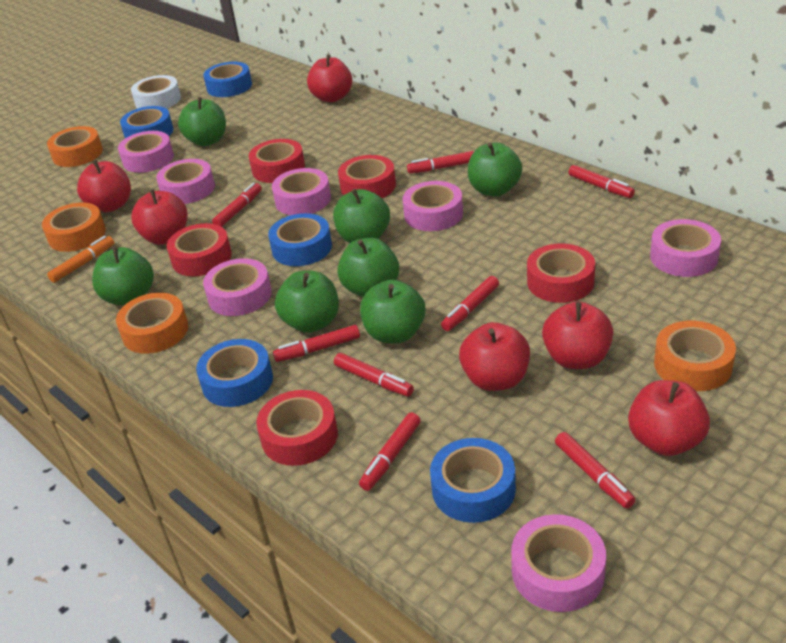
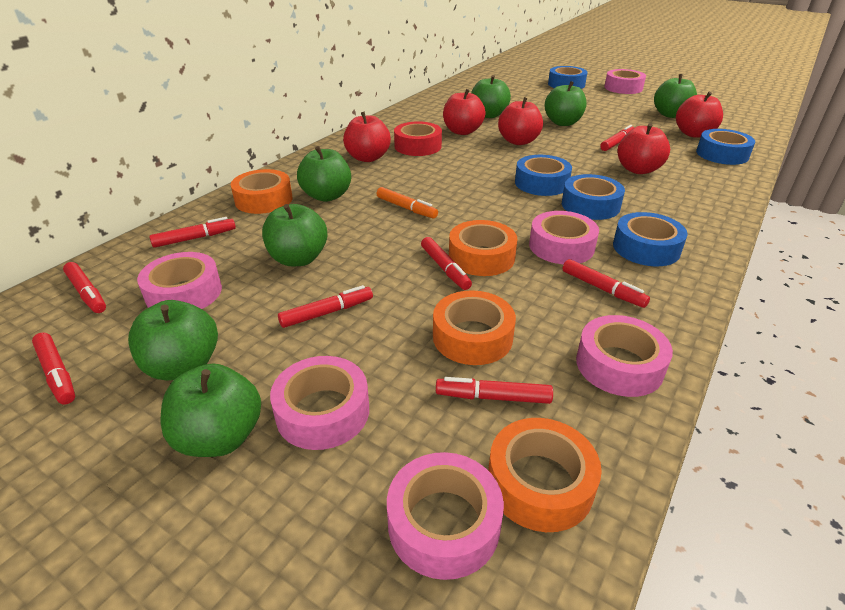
pink tape: 7 -> 6
red apple: 6 -> 5
red tape: 5 -> 1
white tape: 1 -> 0

